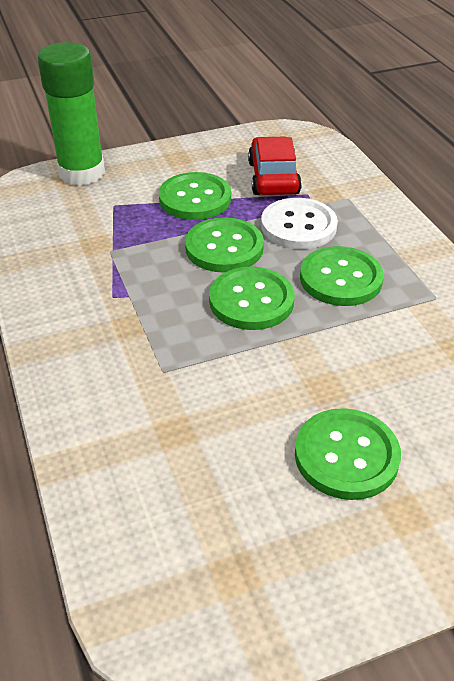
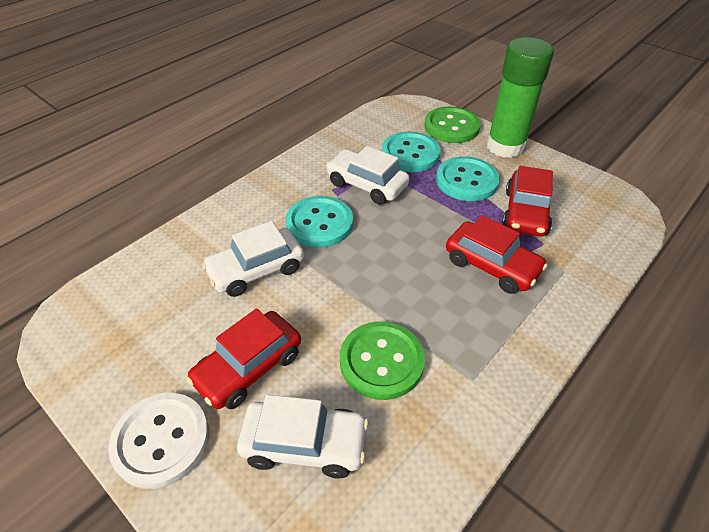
green button: 5 -> 2
red car: 1 -> 3
turquoise button: 0 -> 3
white car: 0 -> 3

